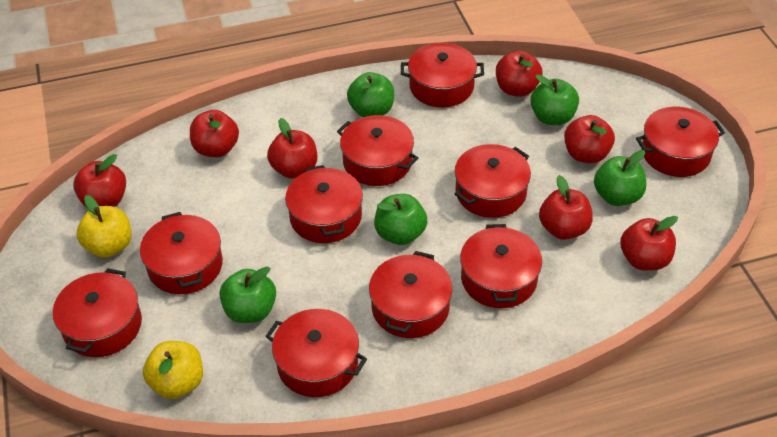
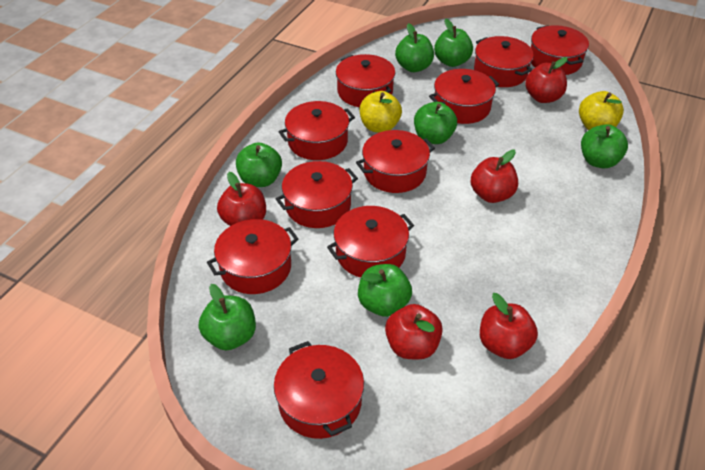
green apple: 5 -> 7
red apple: 7 -> 5

